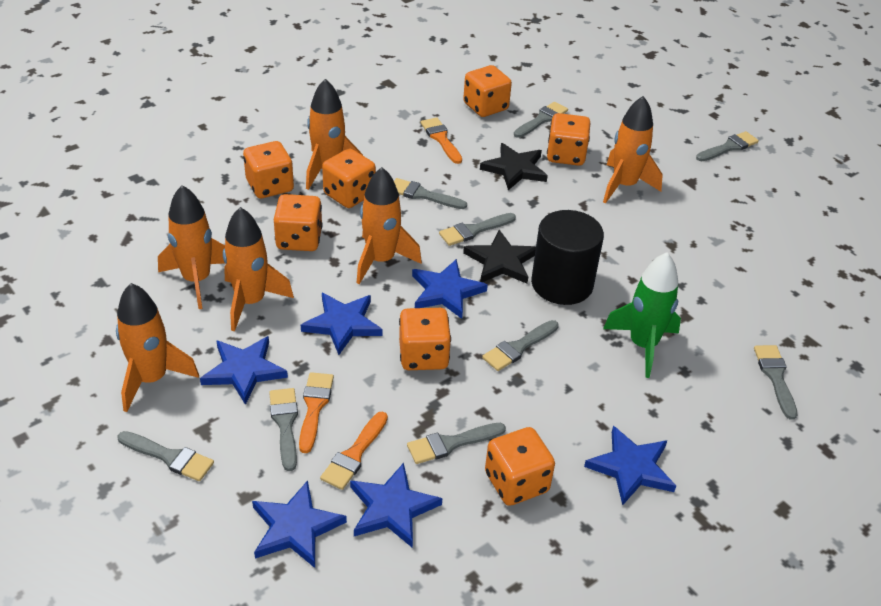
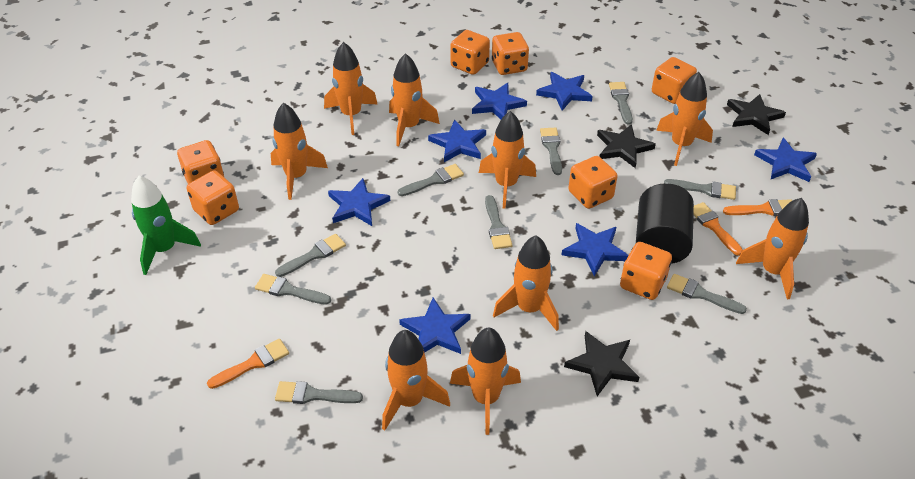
black star: 2 -> 3
blue star: 6 -> 7
orange rocket: 6 -> 9

